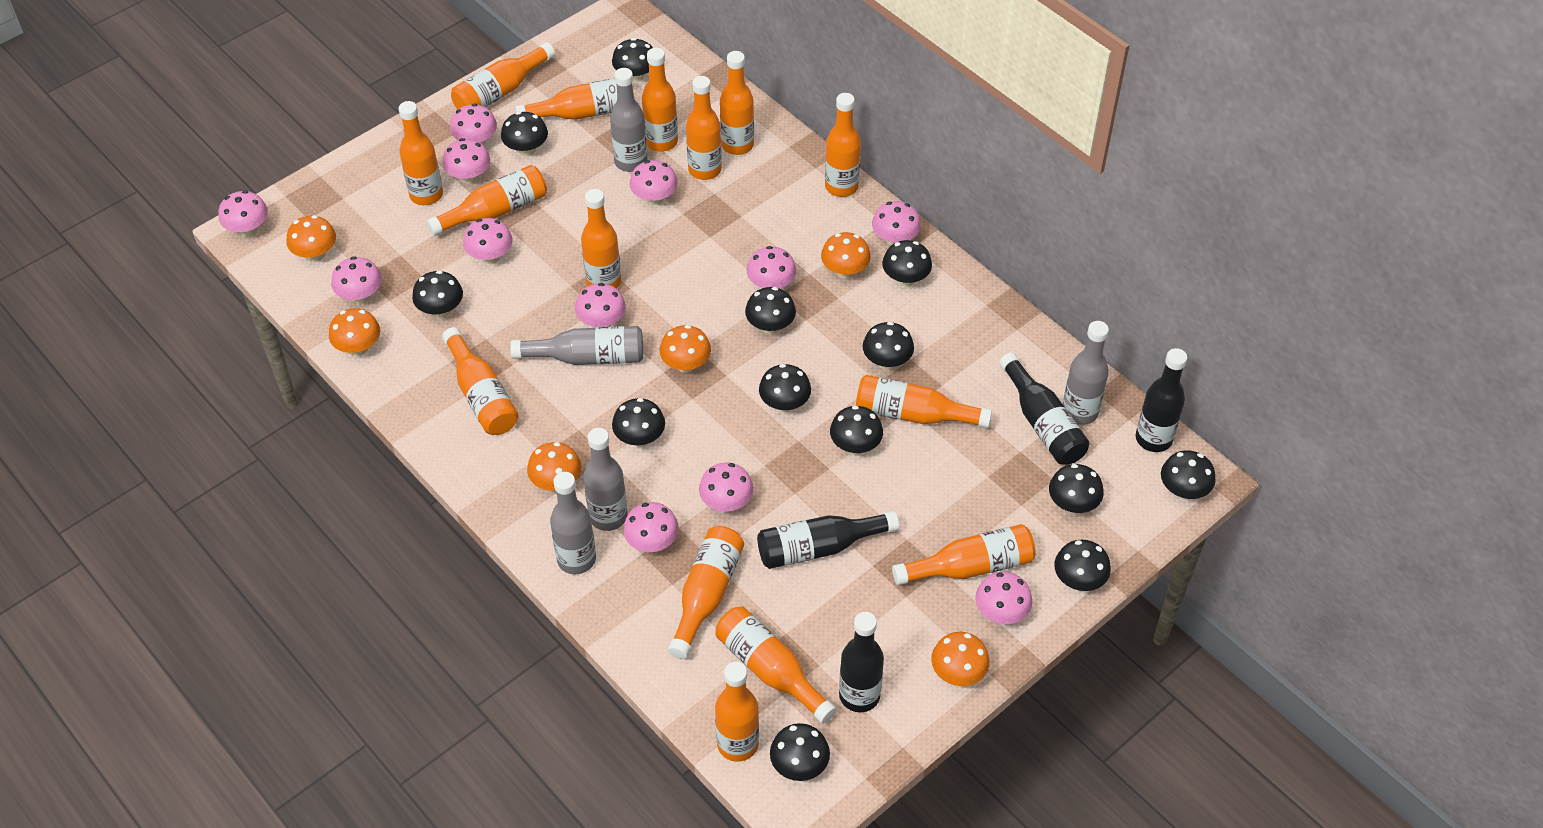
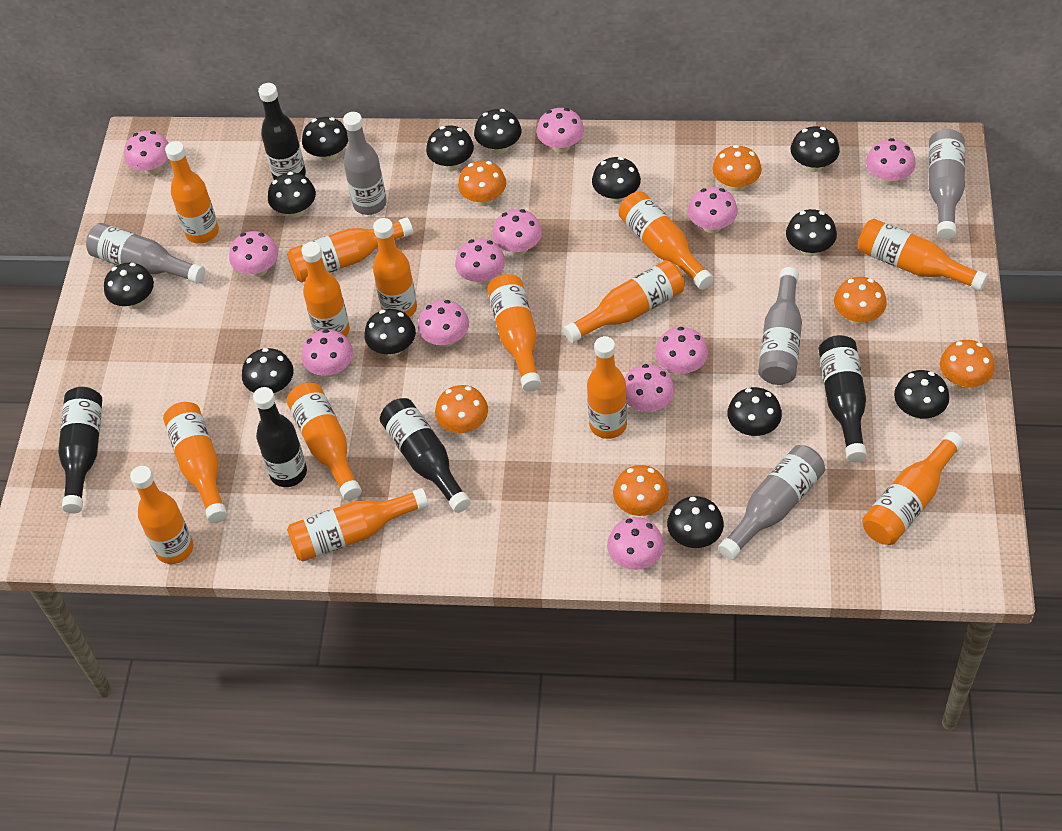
black bottle: 4 -> 5
orange bottle: 15 -> 14

